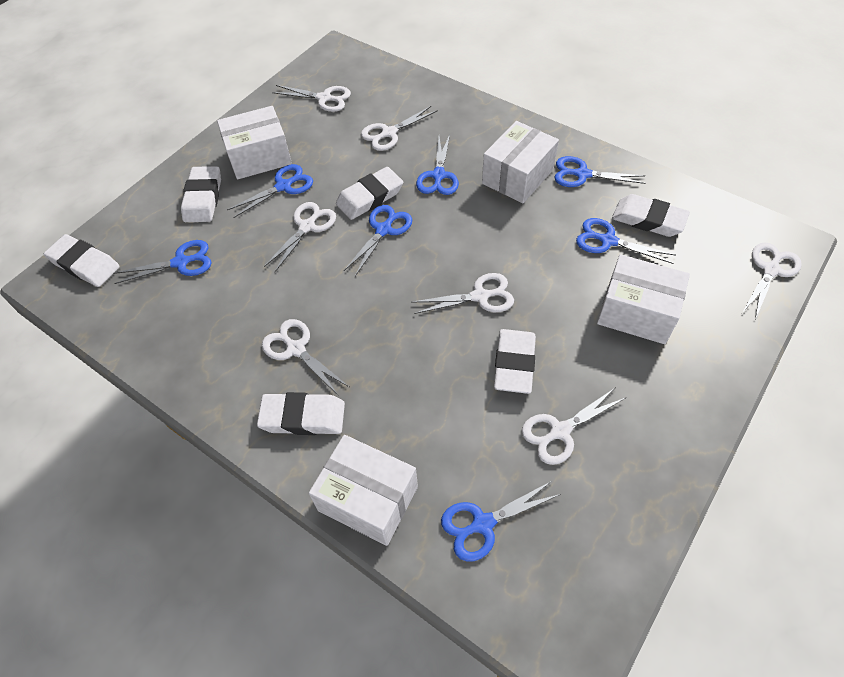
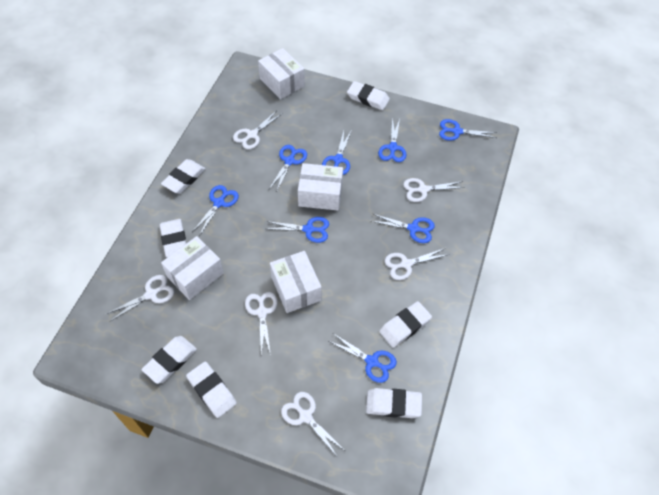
blue scissors: 7 -> 8
white eraser: 6 -> 7
white scissors: 7 -> 6

